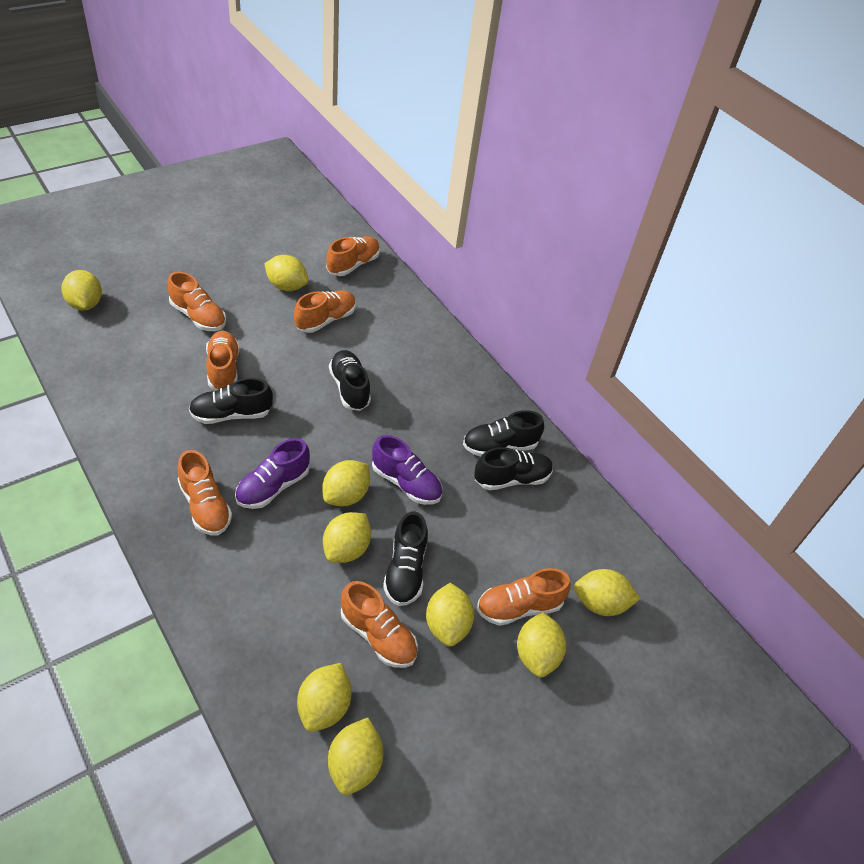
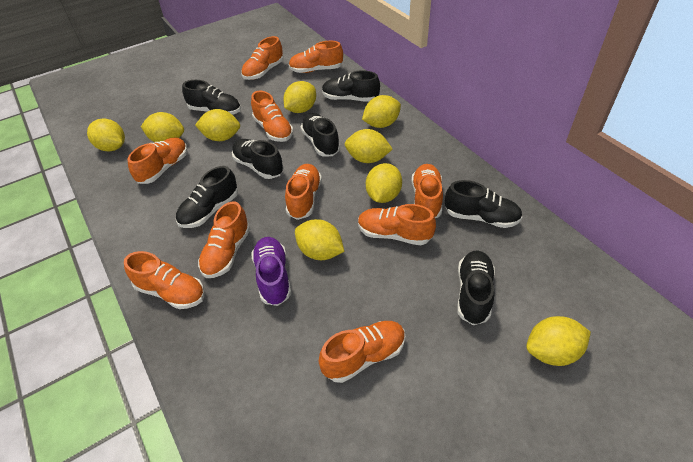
black shoe: 5 -> 7
orange shoe: 7 -> 10
purple shoe: 2 -> 1

